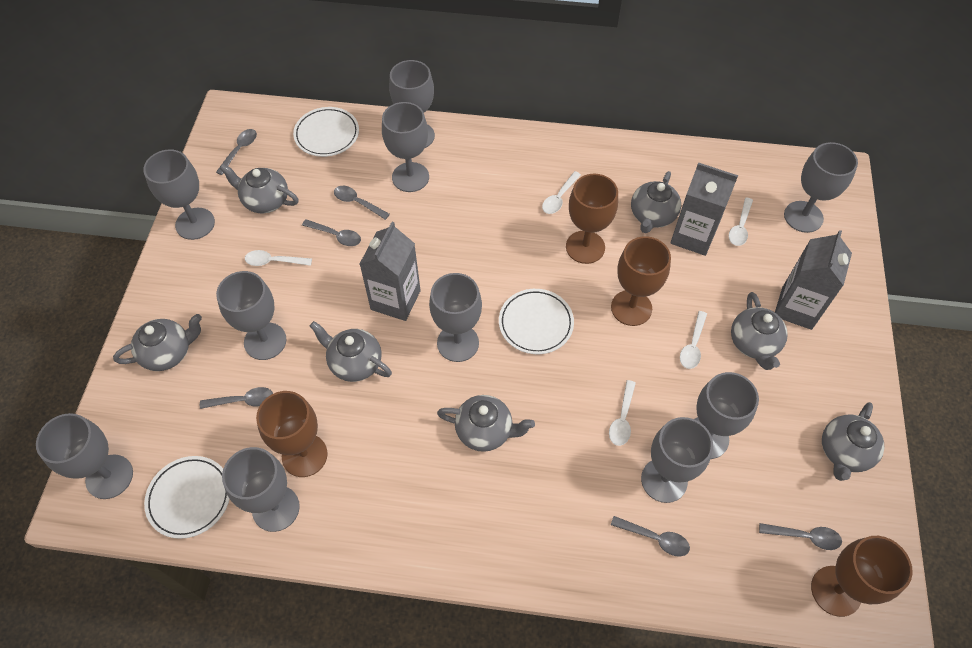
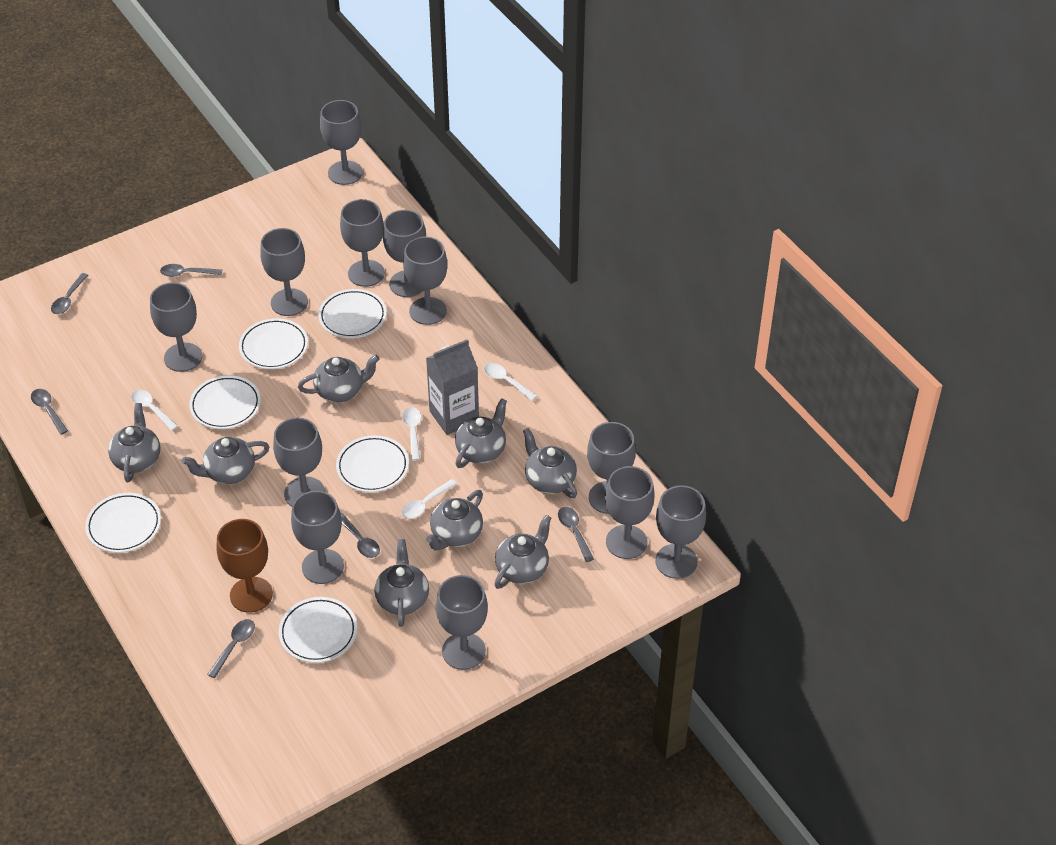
brown goblet: 4 -> 1
grey carton: 3 -> 1
grey goblet: 10 -> 12
grey teapot: 7 -> 8
white plate: 3 -> 6
white spoon: 5 -> 4

